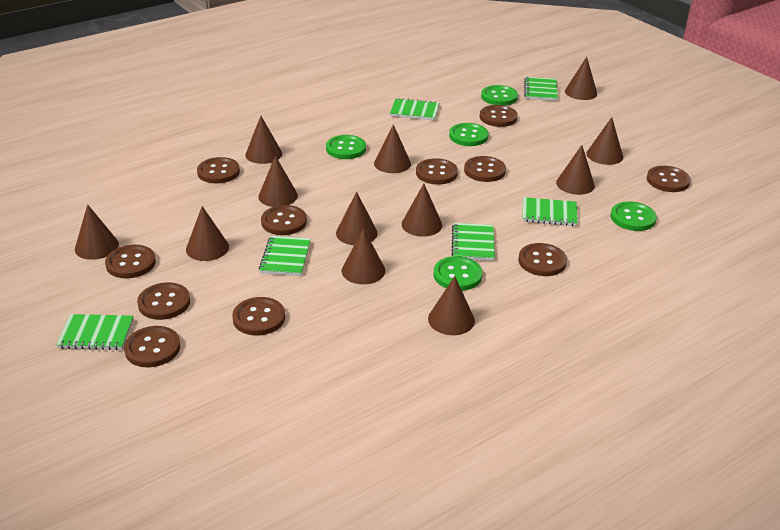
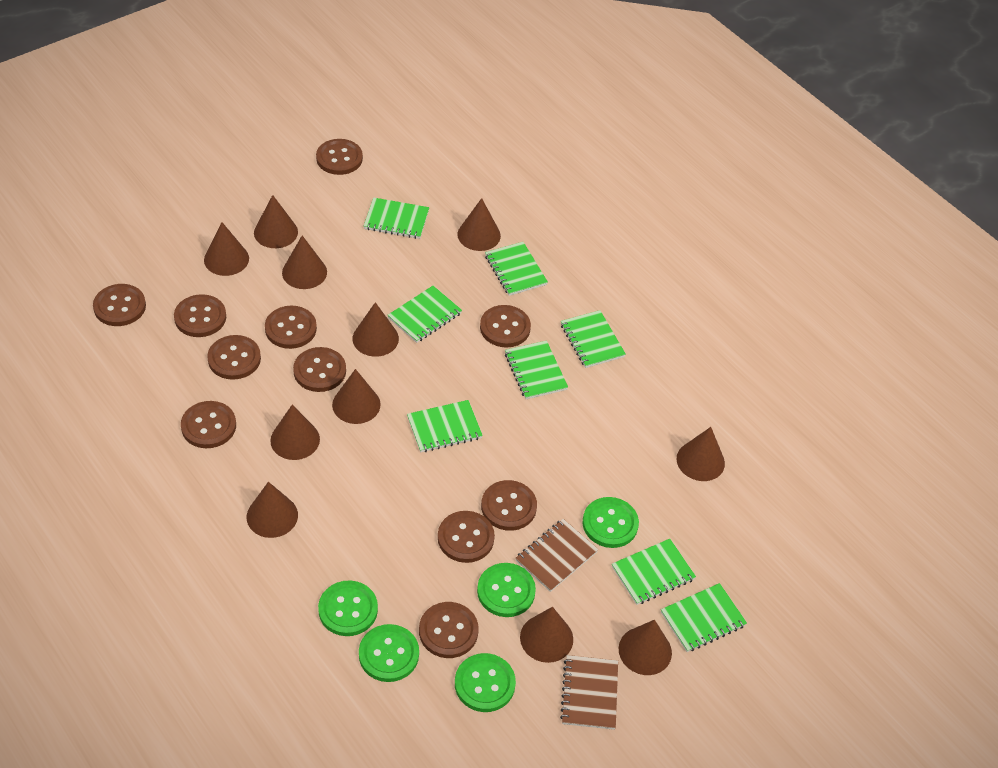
brown cone: 12 -> 11
brown notebook: 0 -> 2
green notebook: 6 -> 8

